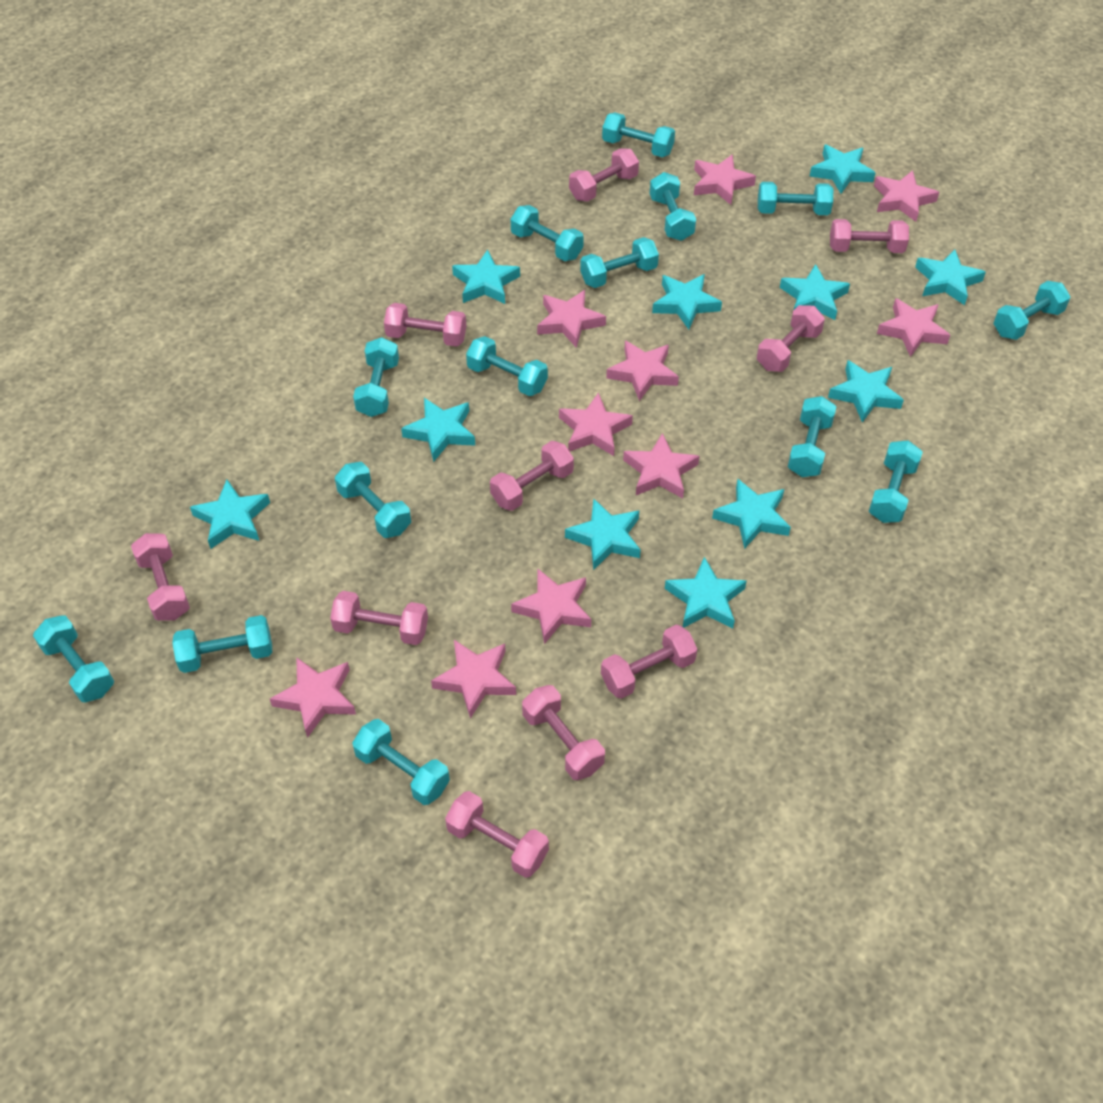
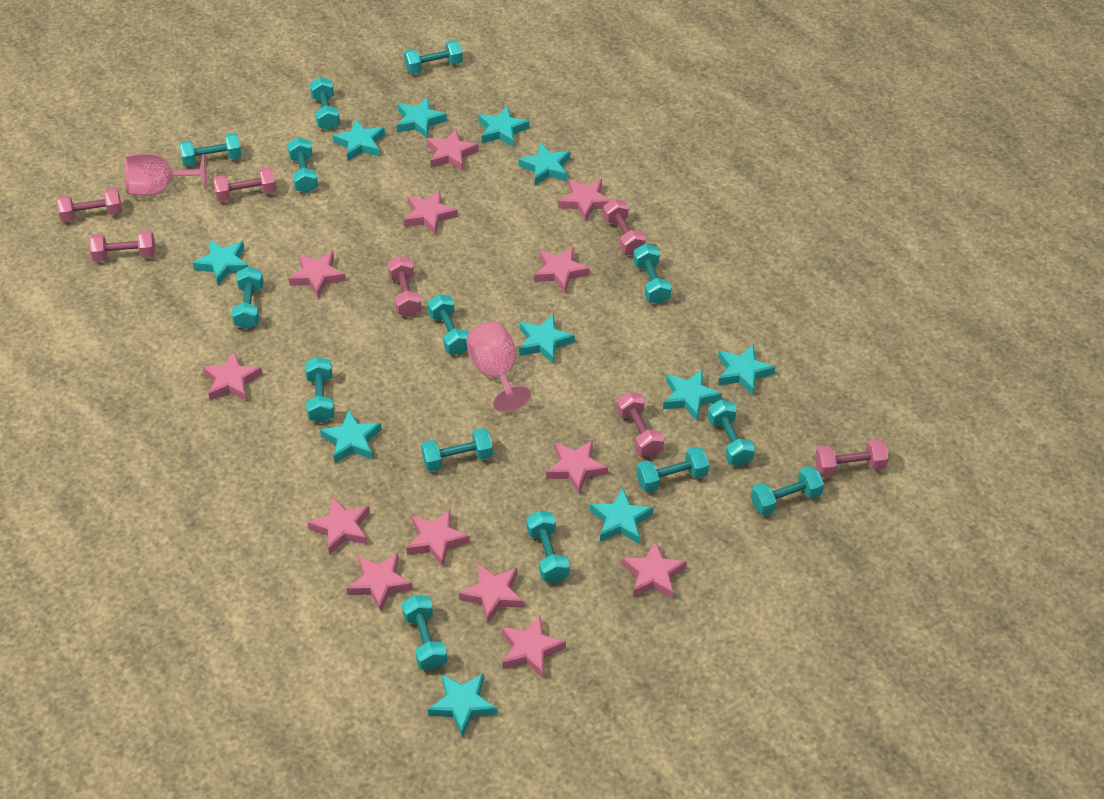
pink dumbbell: 10 -> 7
pink goblet: 0 -> 2
pink star: 10 -> 13

